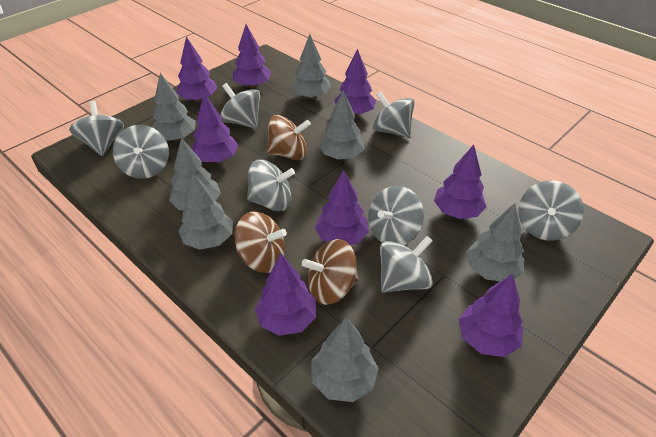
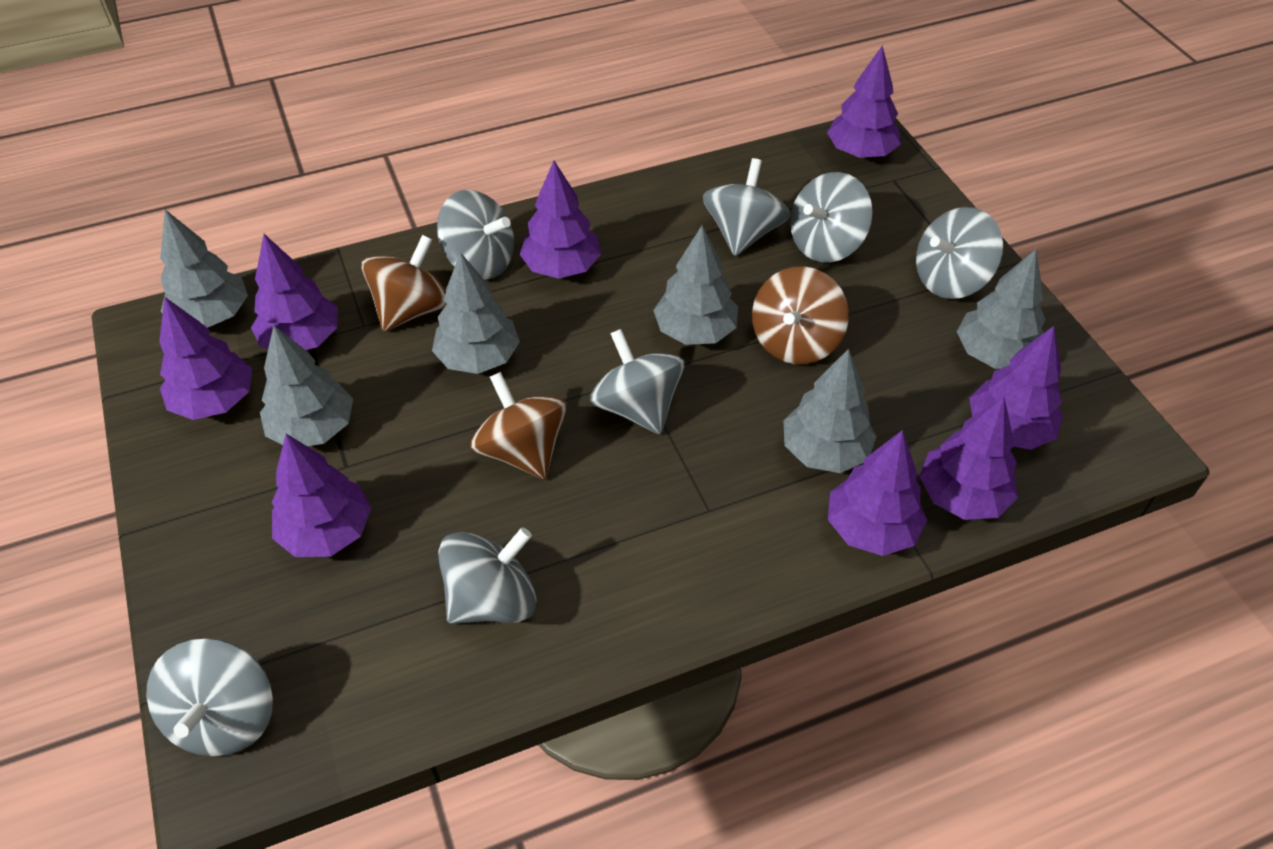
grey spinning top: 8 -> 7
grey tree: 7 -> 6

